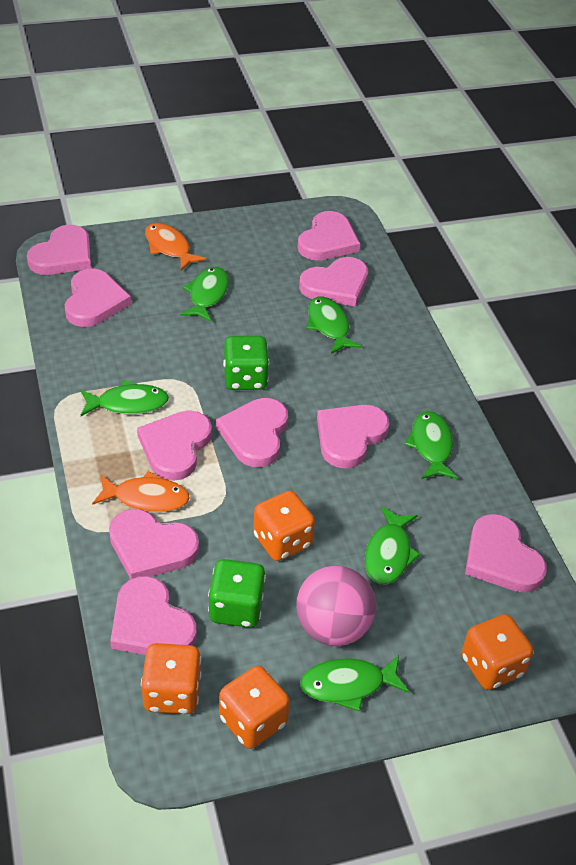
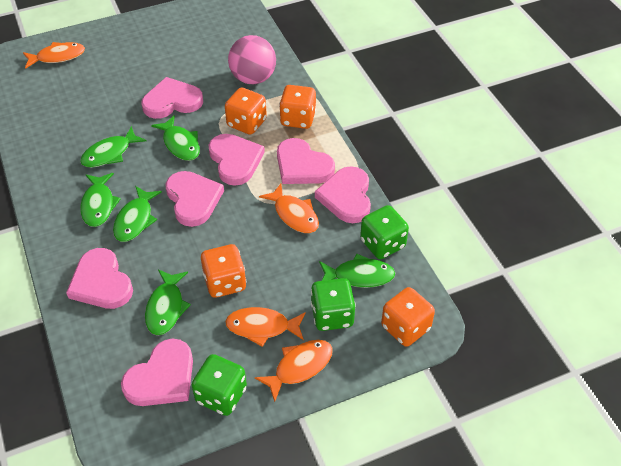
green dice: 2 -> 3
orange fish: 2 -> 4
pink heart: 10 -> 7

